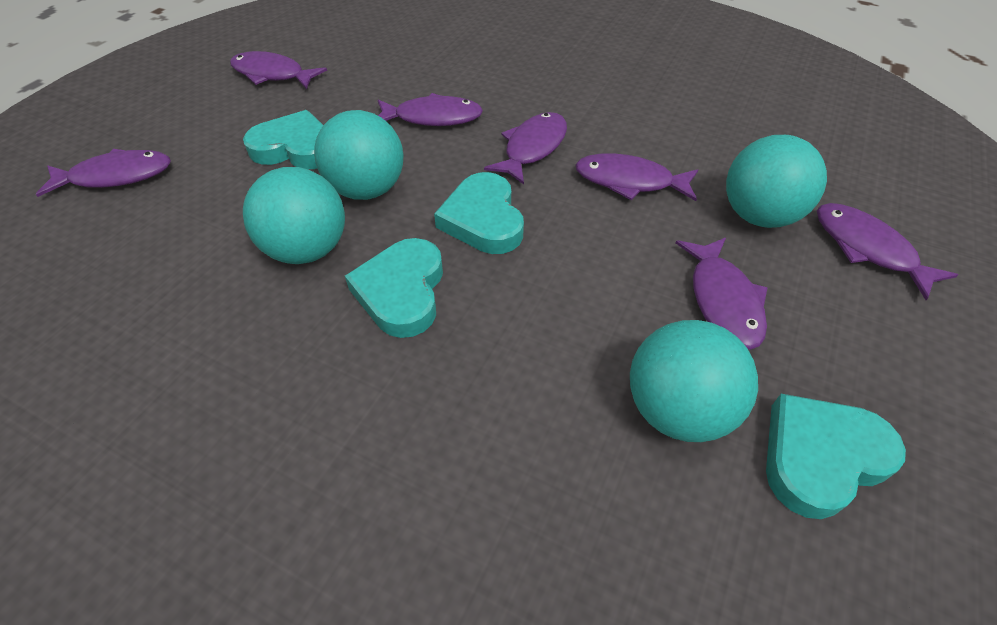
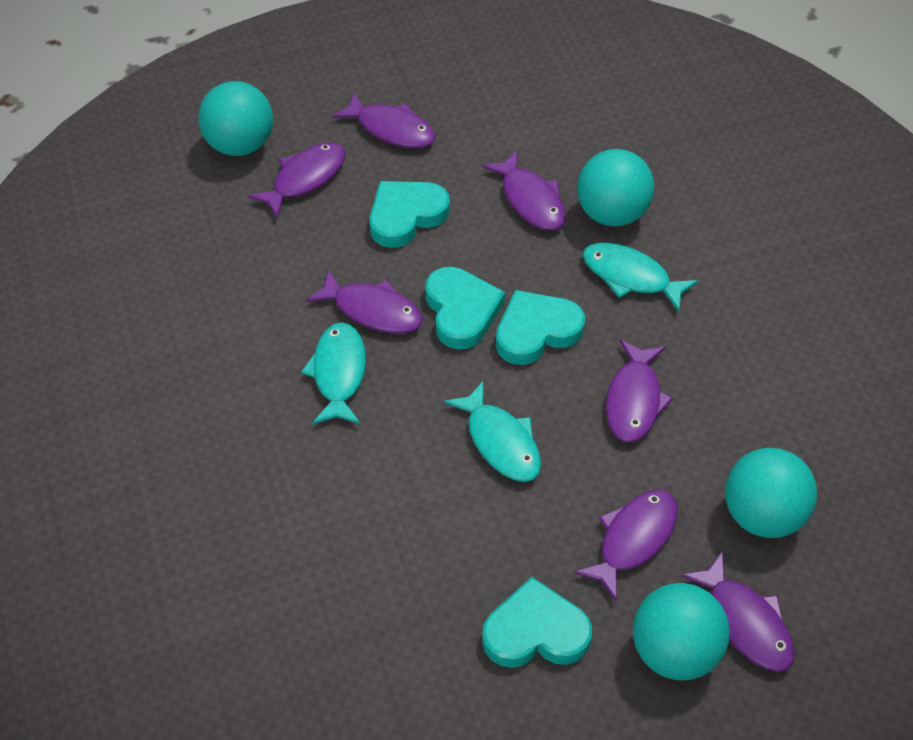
turquoise fish: 0 -> 3

